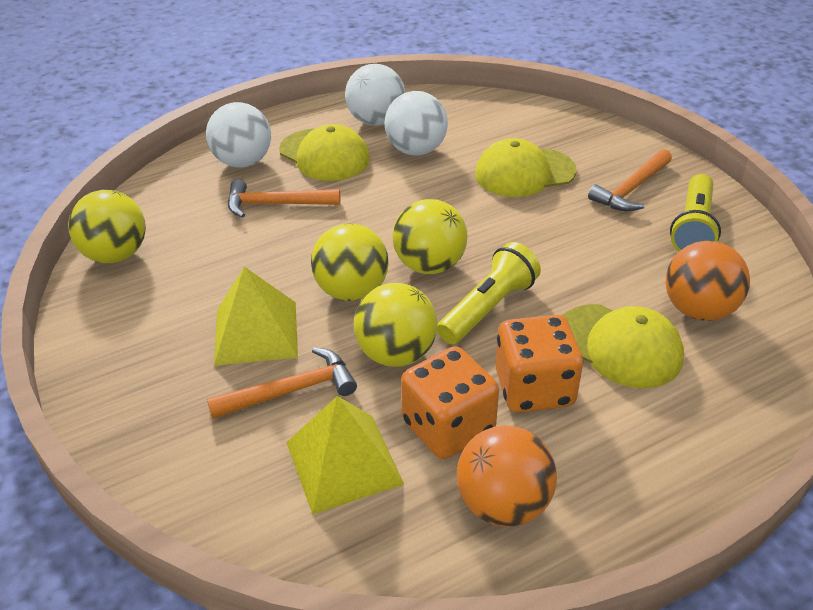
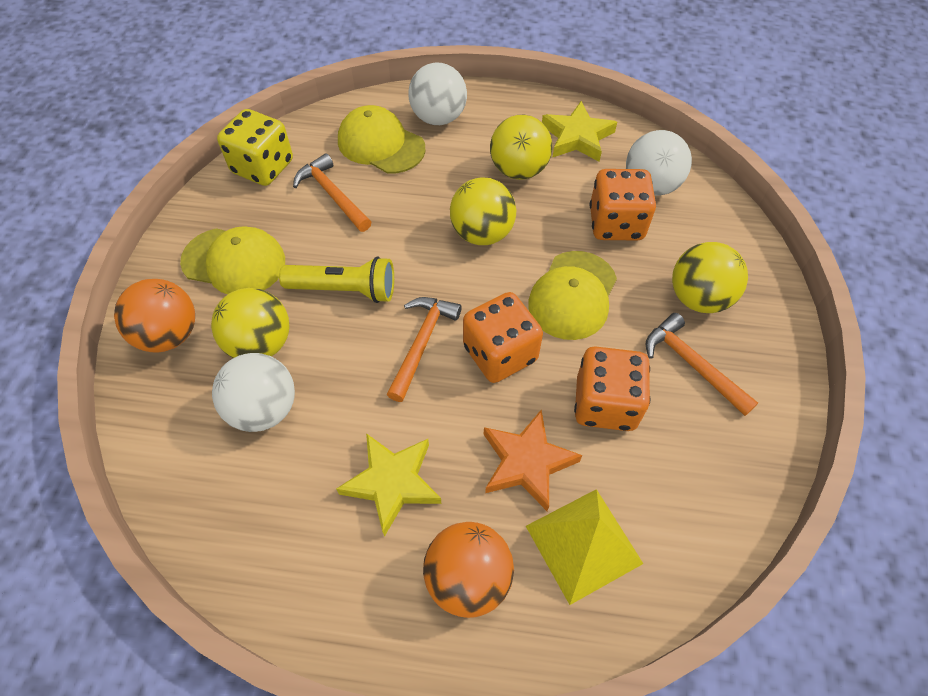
orange dice: 2 -> 3
orange star: 0 -> 1
yellow dice: 0 -> 1
yellow flashlight: 2 -> 1
yellow pyramid: 2 -> 1
yellow star: 0 -> 2

